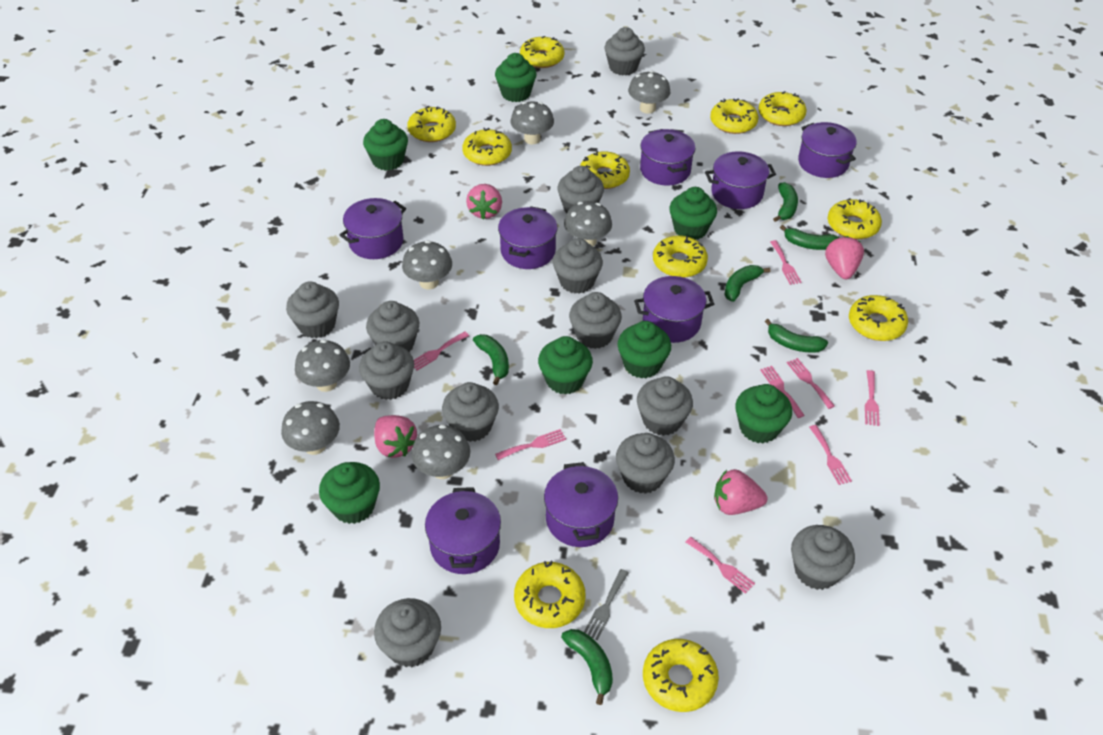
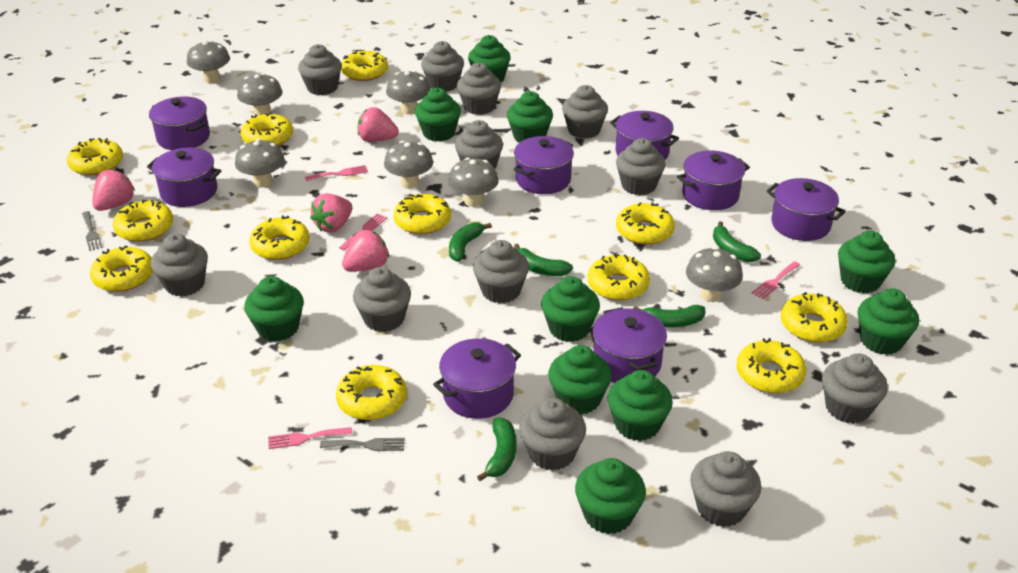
green banana: 6 -> 5
green cupcake: 7 -> 10
grey fork: 1 -> 2
pink fork: 8 -> 4
yellow donut: 11 -> 12

